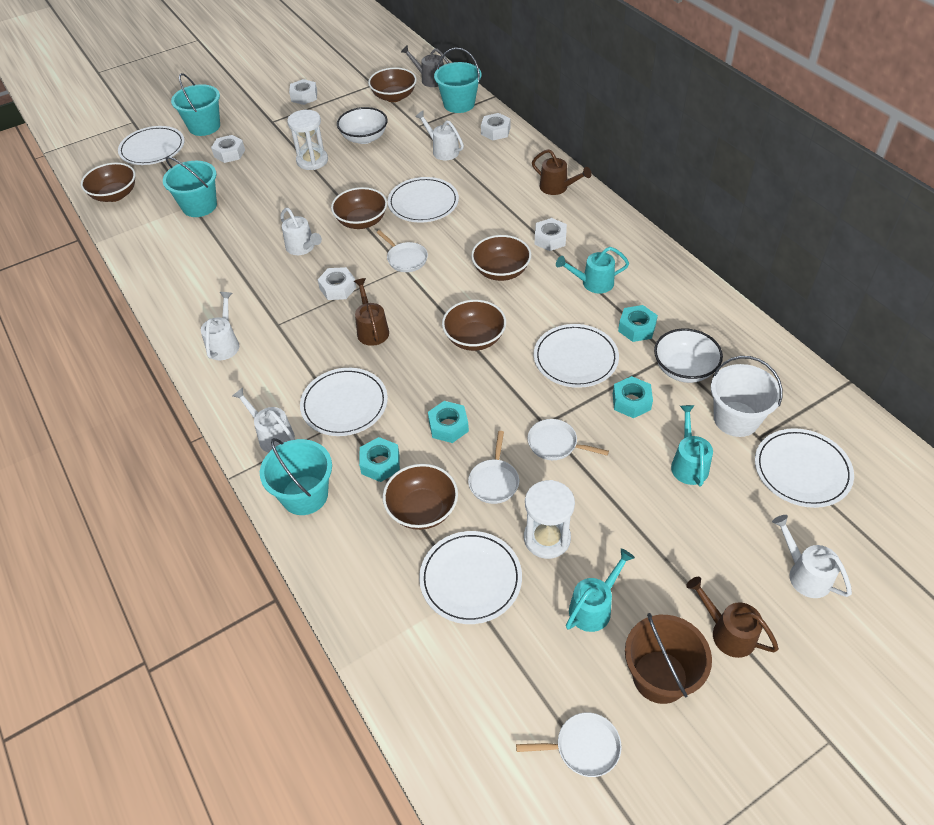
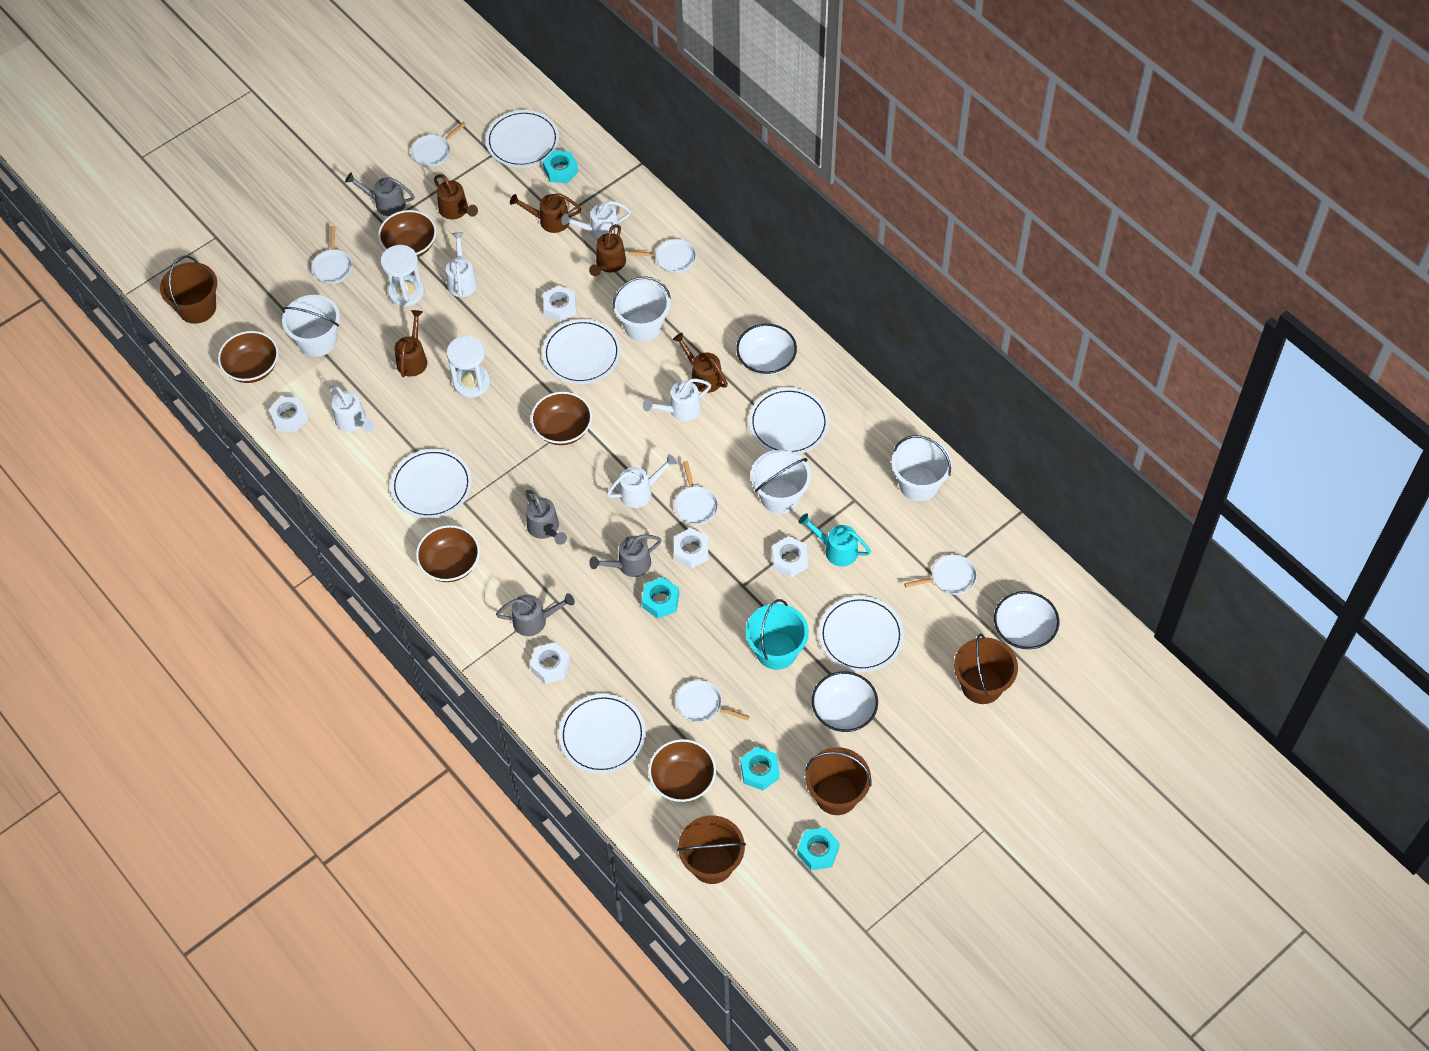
brown bowl: 6 -> 5
brown bucket: 1 -> 4
brown watering can: 3 -> 5
grey watering can: 1 -> 4
turquoise bucket: 4 -> 1
turquoise watering can: 3 -> 1
white bowl: 2 -> 3
white bucket: 1 -> 4
white pan: 4 -> 6

